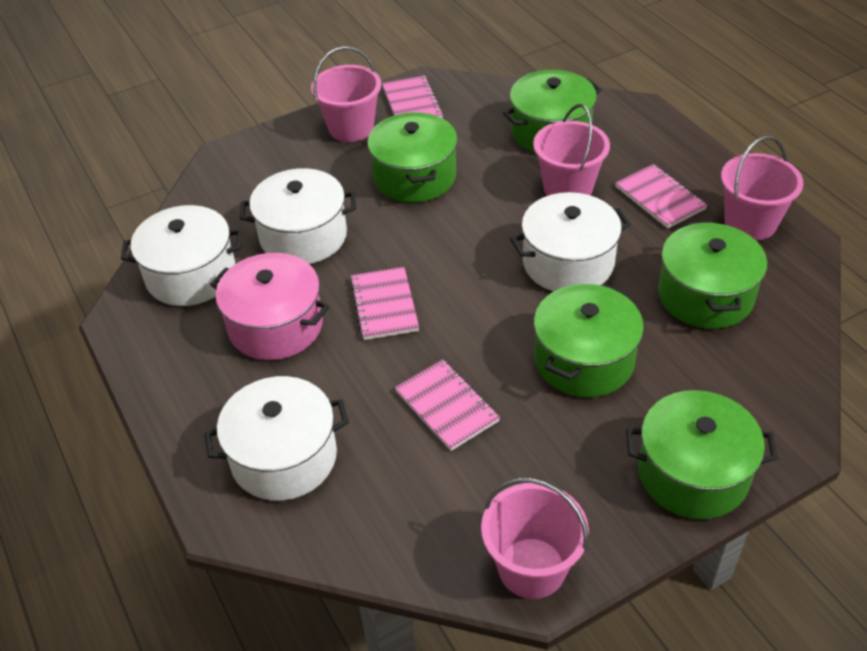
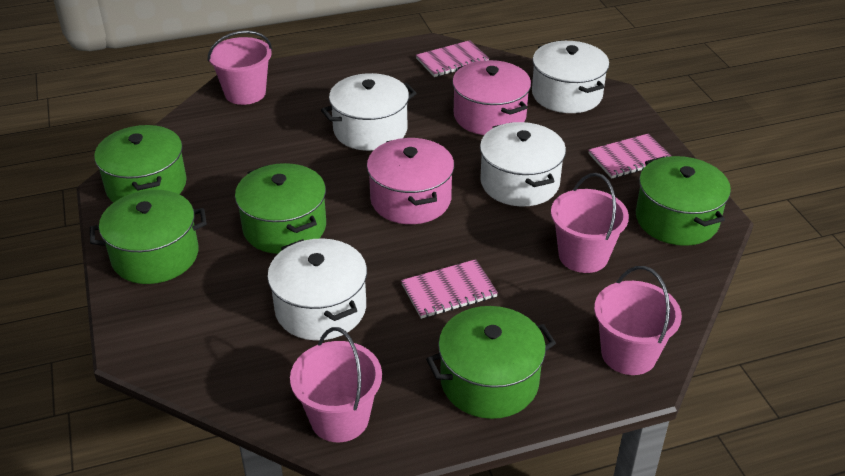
pink notebook: 4 -> 3
pink pot: 1 -> 2

